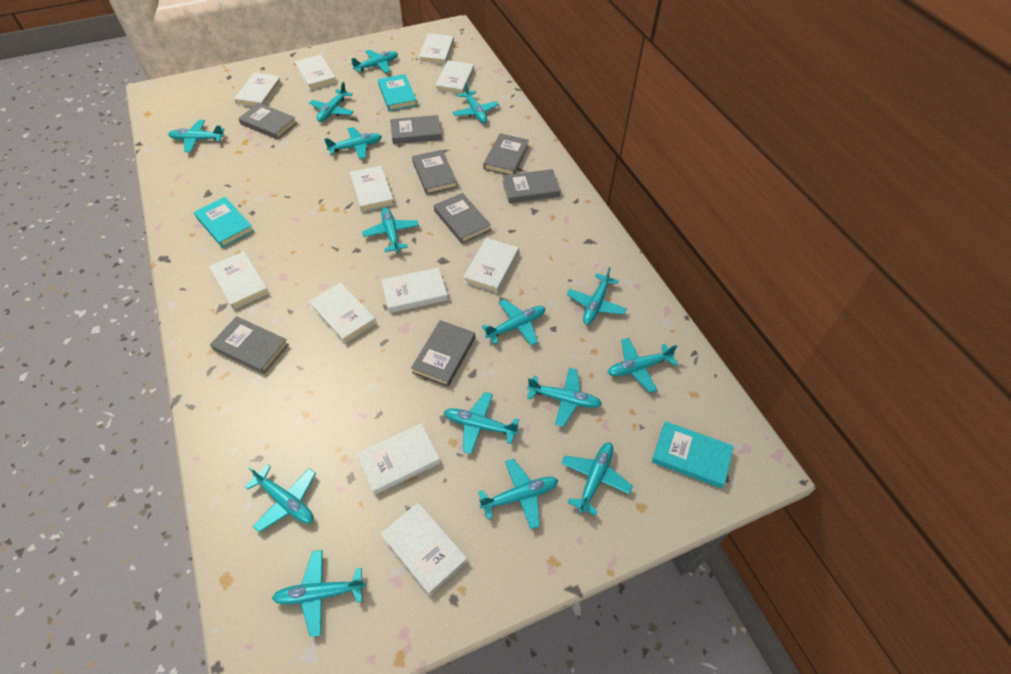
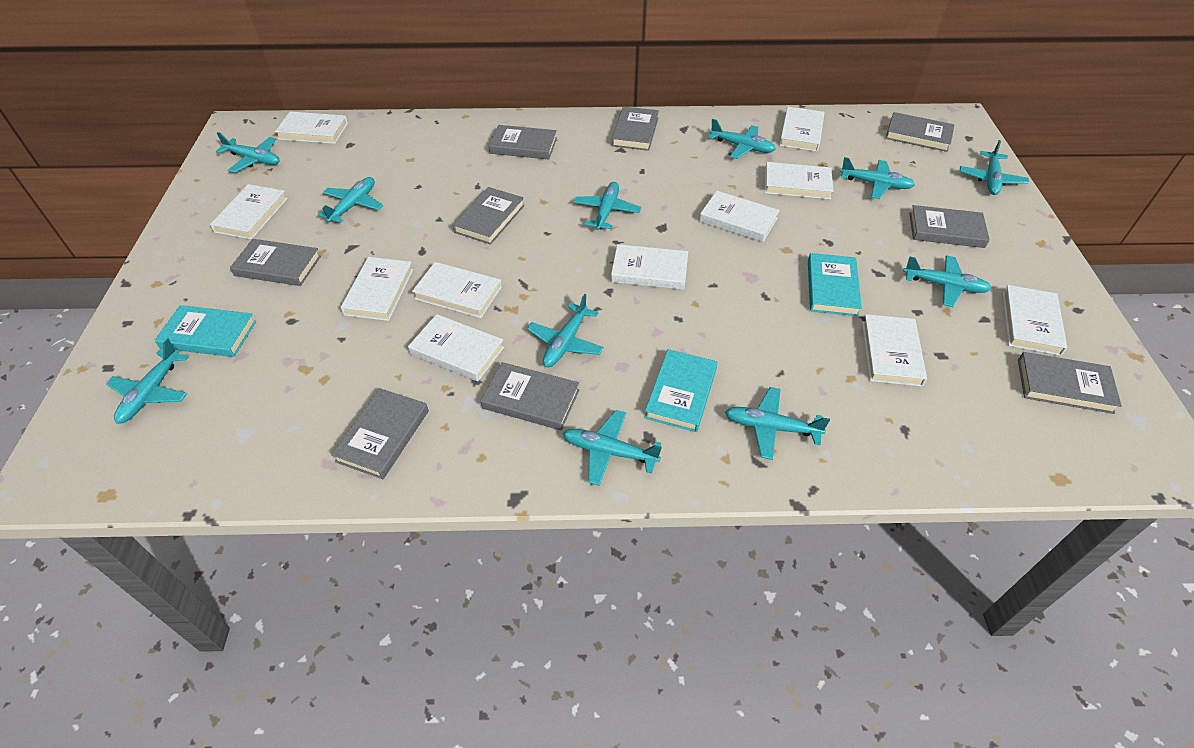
grey book: 8 -> 9
turquoise plane: 15 -> 11

